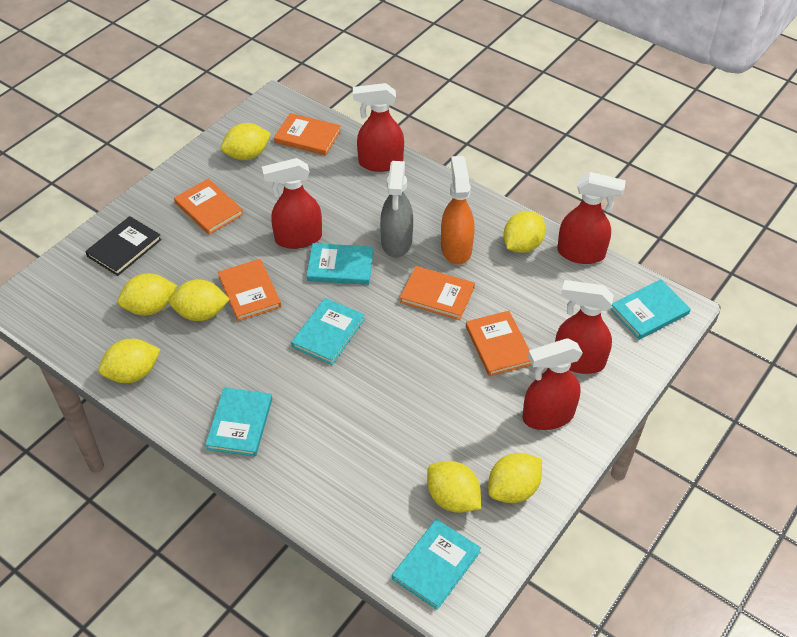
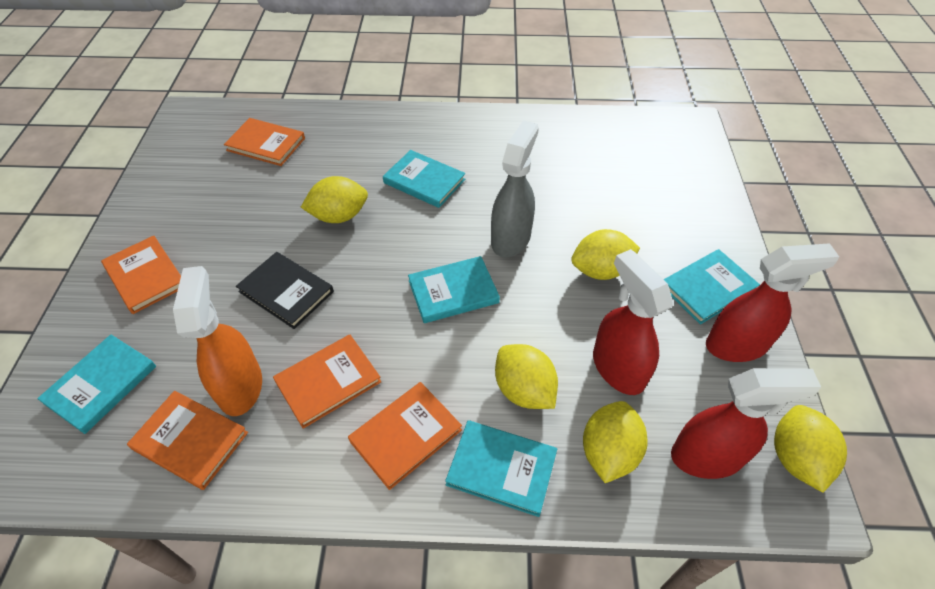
red spray bottle: 5 -> 3
yellow lemon: 7 -> 5

